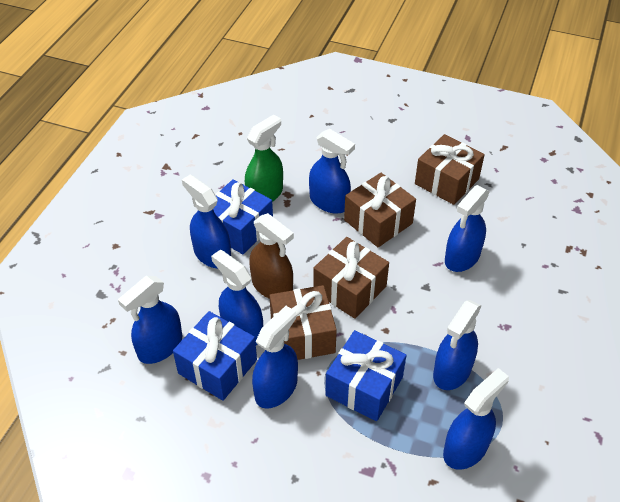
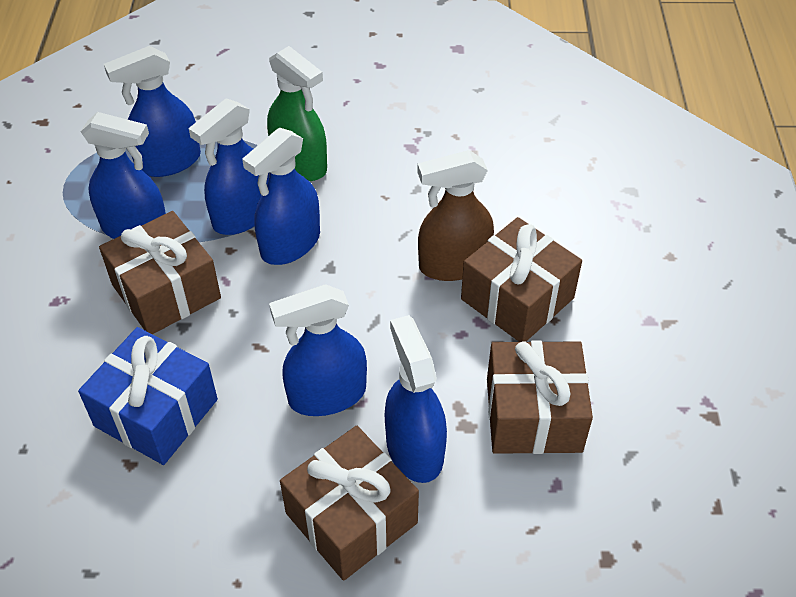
blue gift: 3 -> 1
blue spray bottle: 8 -> 6

